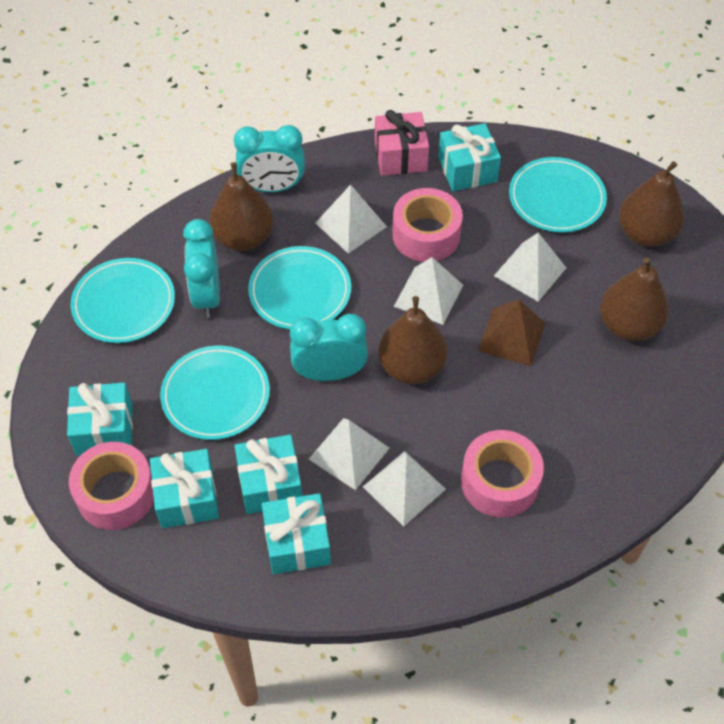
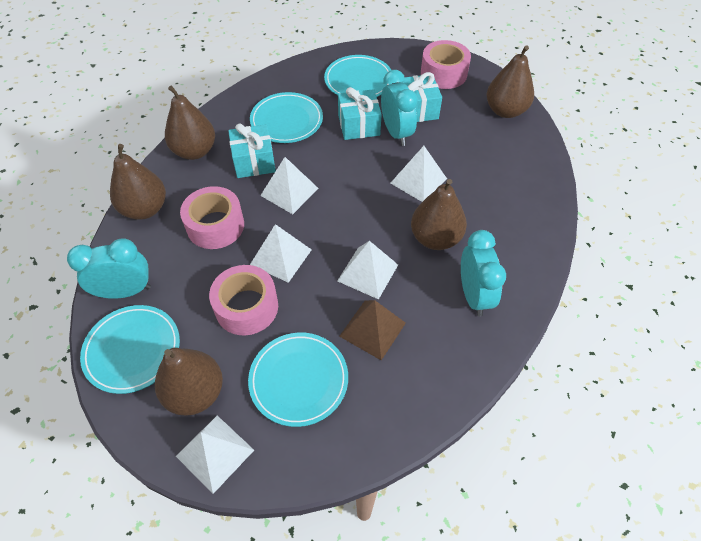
brown pear: 4 -> 5
pink gift: 1 -> 0
turquoise gift: 5 -> 3

